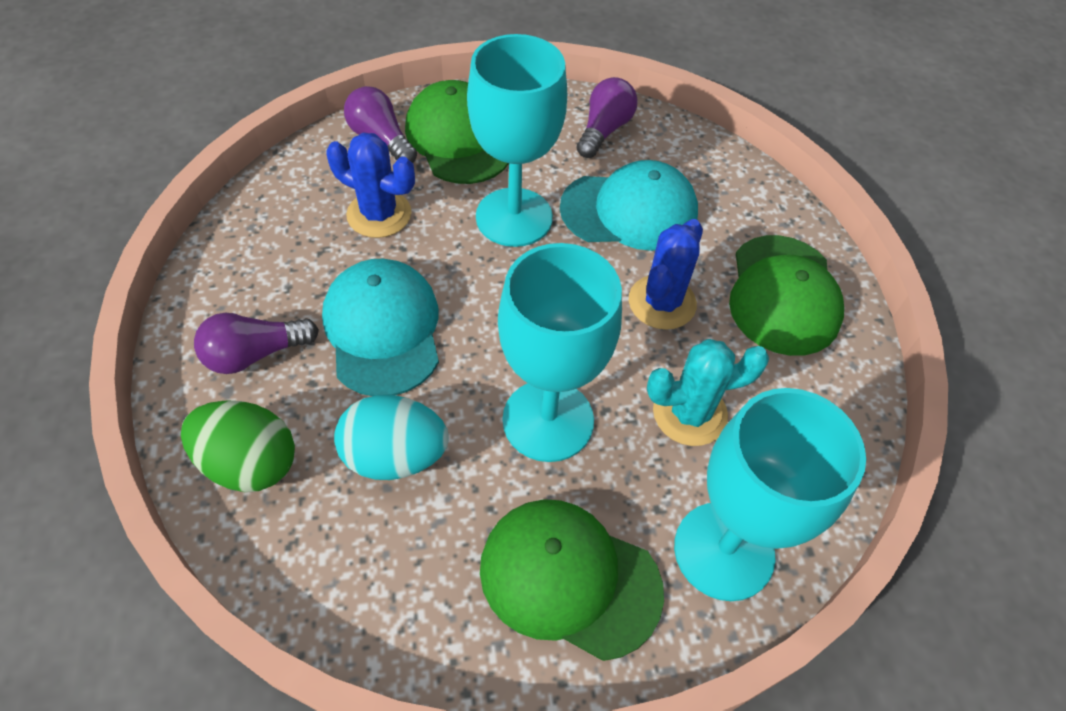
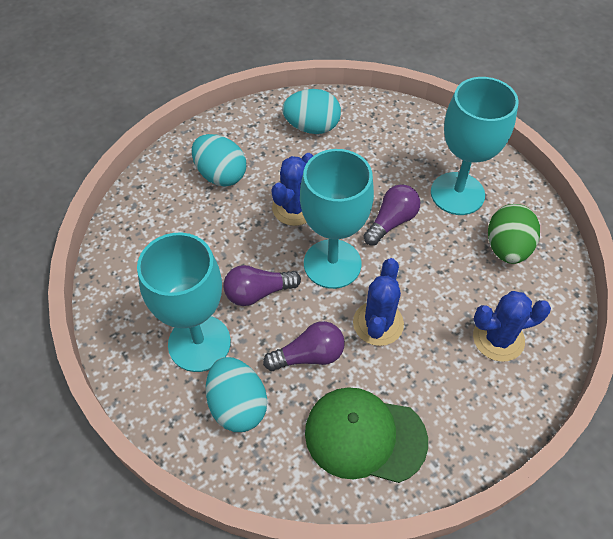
blue cactus: 2 -> 3
green cap: 3 -> 1
turquoise cactus: 1 -> 0
turquoise cap: 2 -> 0
turquoise egg: 1 -> 3

